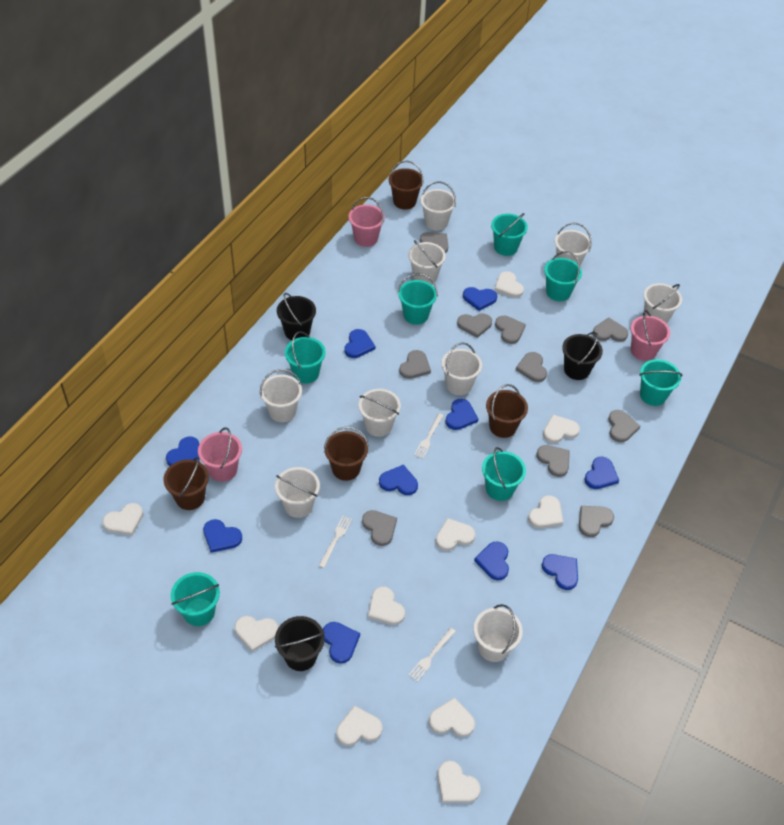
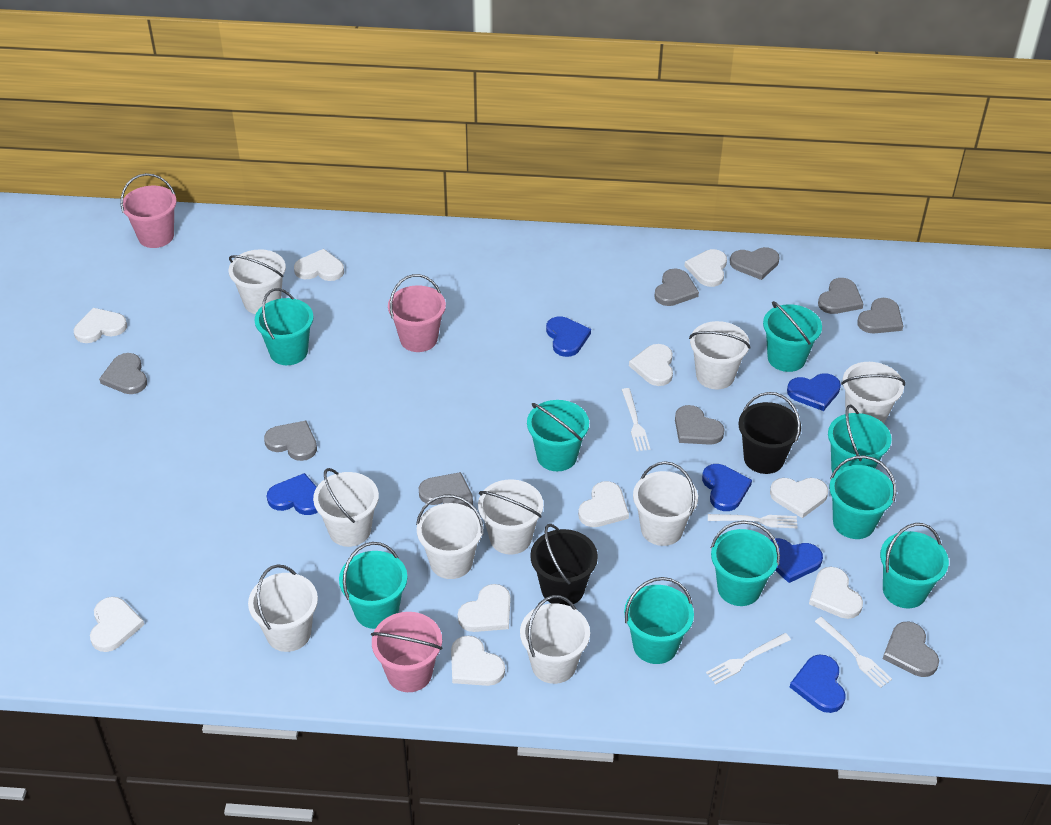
black bucket: 3 -> 2
blue heart: 10 -> 6
brown bucket: 4 -> 0
grey heart: 10 -> 9
turquoise bucket: 7 -> 9
white fork: 3 -> 4

